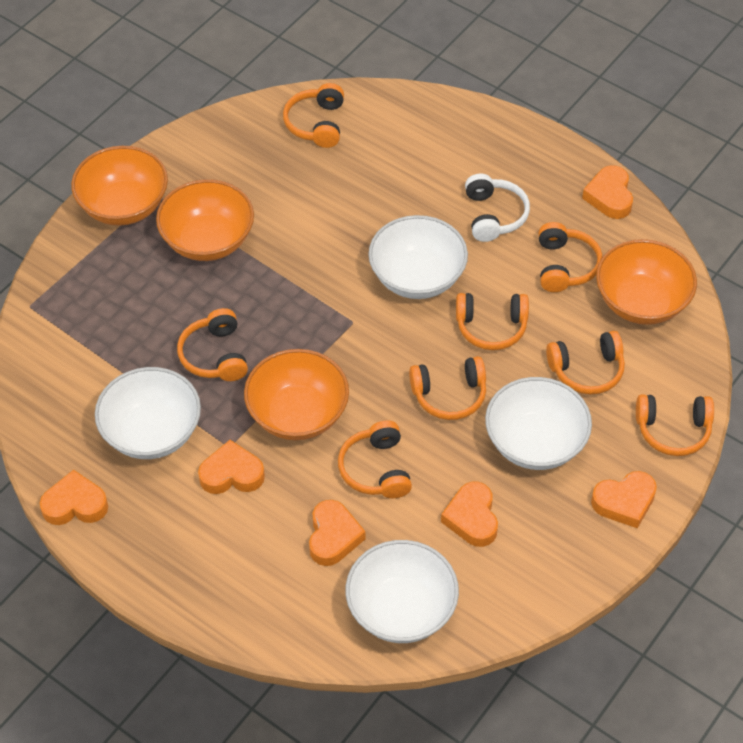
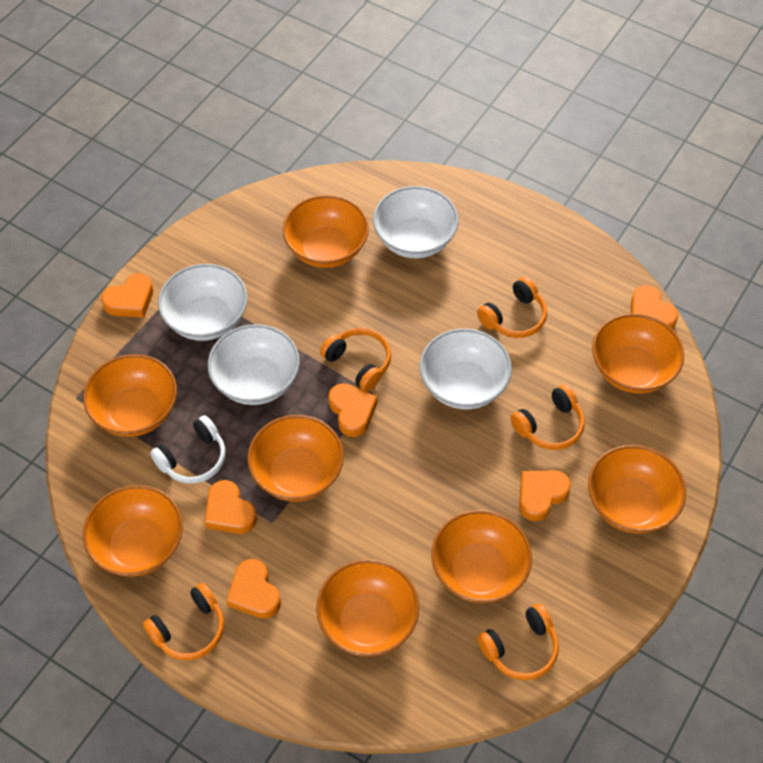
orange bowl: 4 -> 8
orange headphones: 8 -> 5

